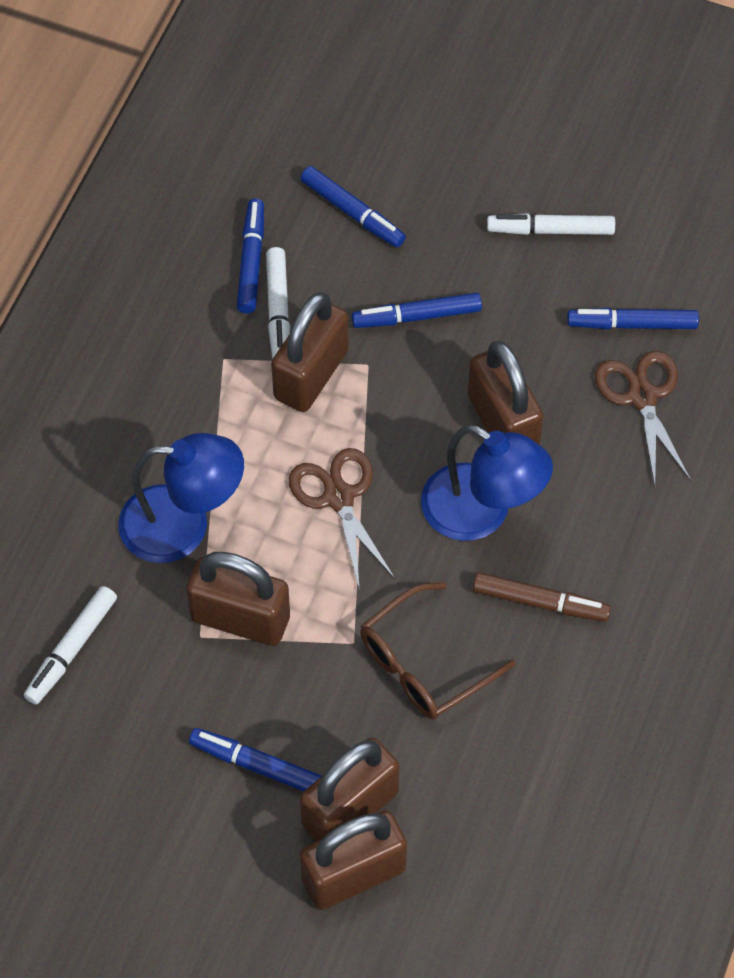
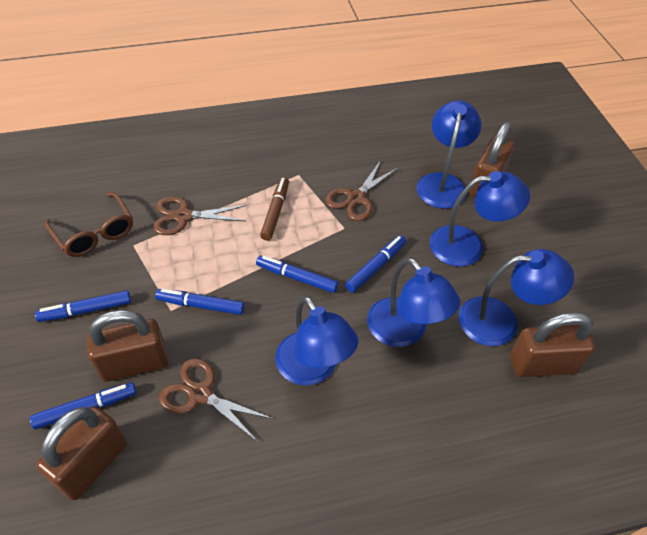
blue lamp: 2 -> 5
brown padlock: 5 -> 4
brown scissors: 2 -> 3
white marker: 3 -> 0

